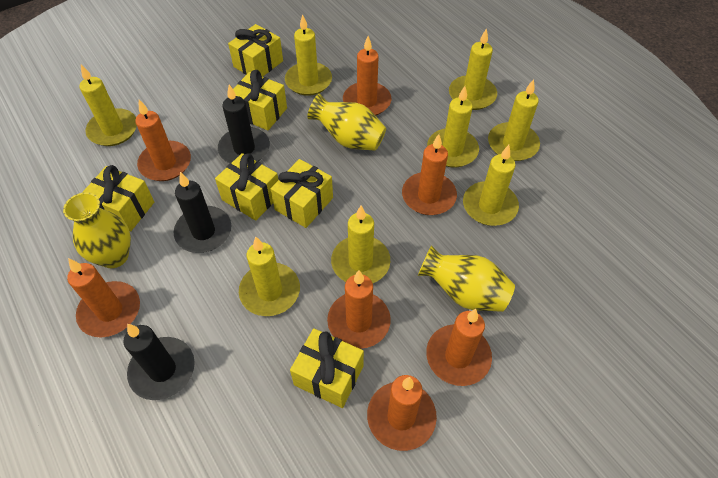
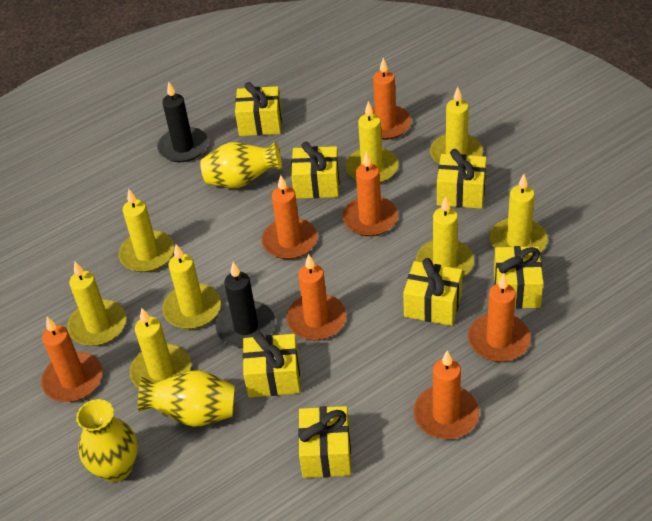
black candle: 3 -> 2
yellow gift: 6 -> 7

